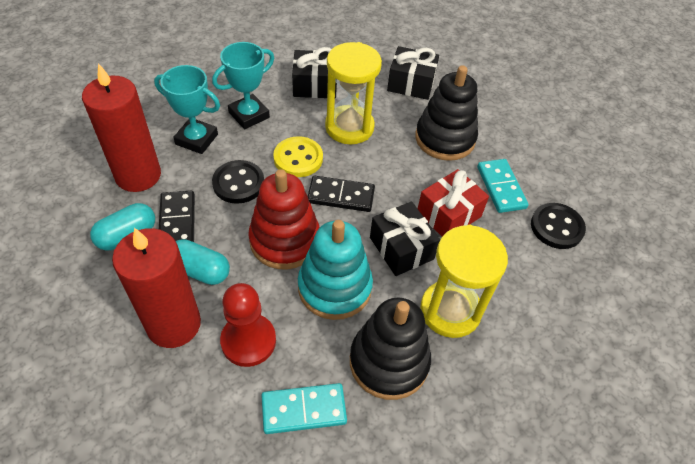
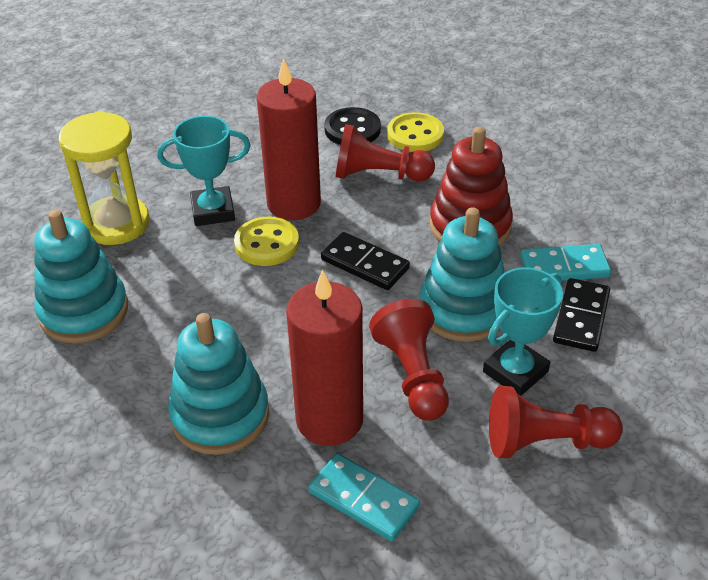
black button: 2 -> 1
black gift: 3 -> 0
black stacking toy: 2 -> 0
red gift: 1 -> 0
red pawn: 1 -> 3
turquoise capsule: 2 -> 0
turquoise stacking toy: 1 -> 3
yellow button: 1 -> 2
yellow hourglass: 2 -> 1

